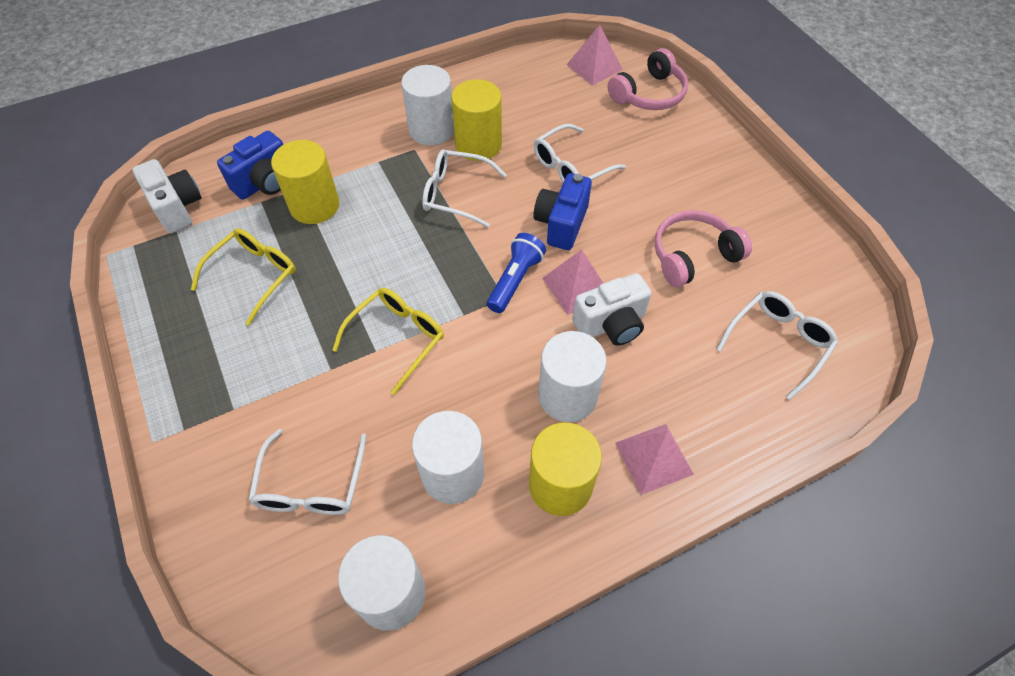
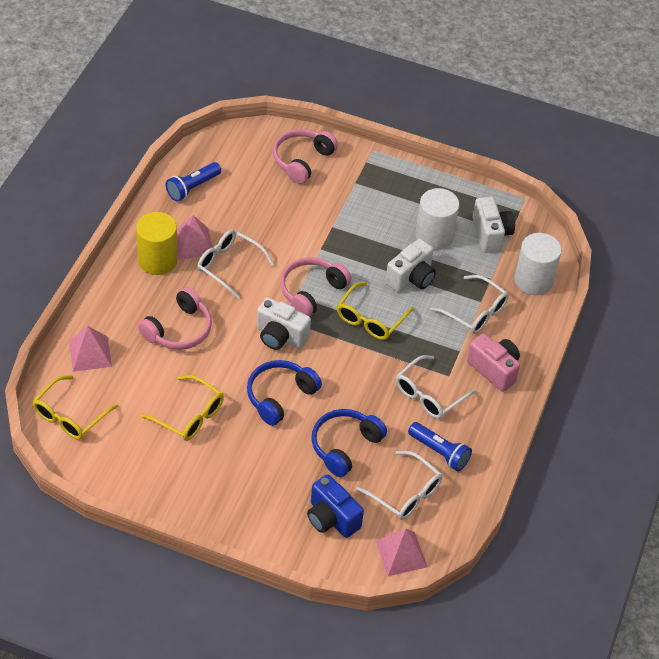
blue camera: 2 -> 1
blue flashlight: 1 -> 2
blue headphones: 0 -> 2
pink camera: 0 -> 1
pink headphones: 2 -> 3
white camera: 2 -> 3
white cylinder: 4 -> 2
yellow cylinder: 3 -> 1
yellow glasses: 2 -> 3

